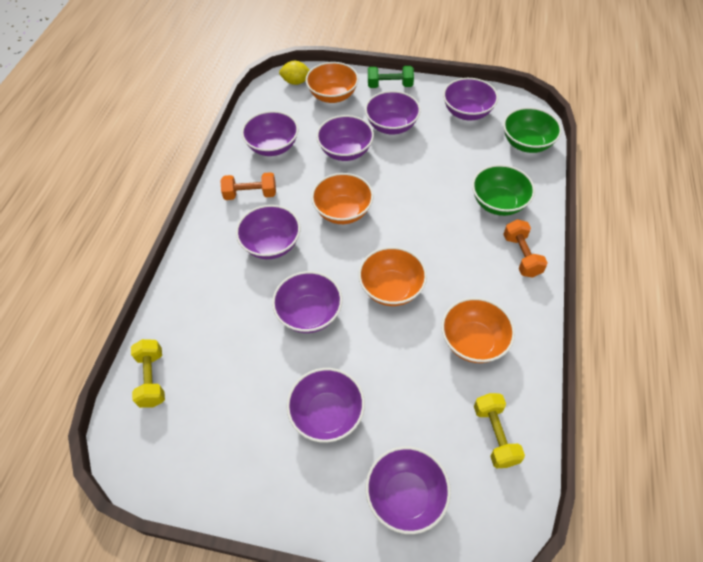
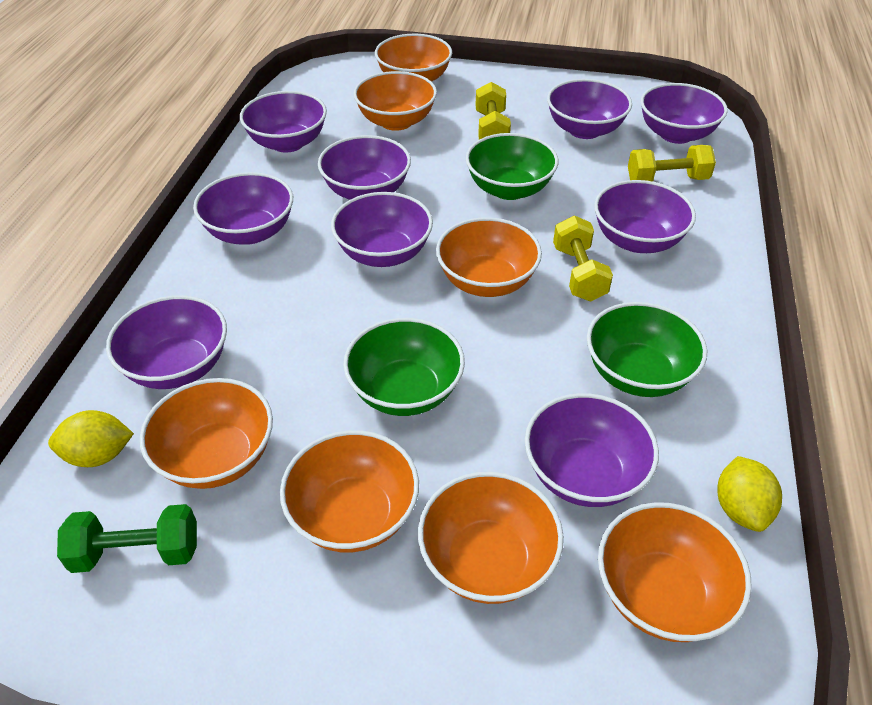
green bowl: 2 -> 3
orange bowl: 4 -> 7
orange dumbbell: 2 -> 0
purple bowl: 8 -> 9
yellow dumbbell: 2 -> 3
yellow lemon: 1 -> 2

